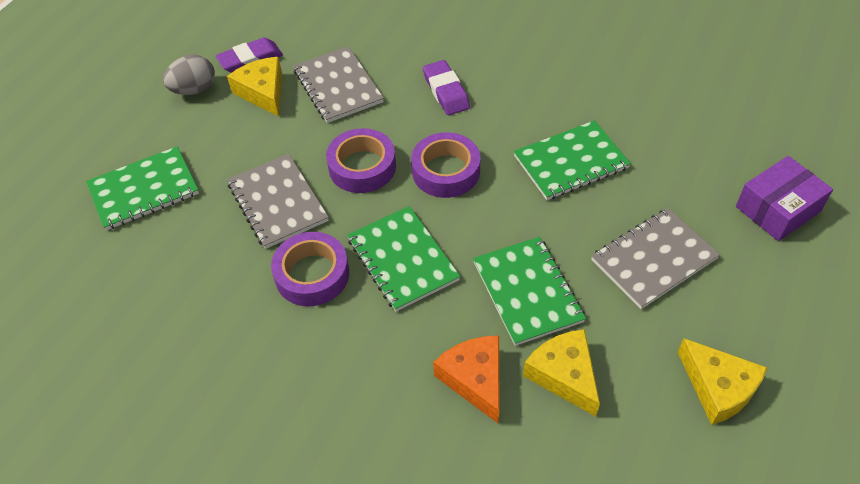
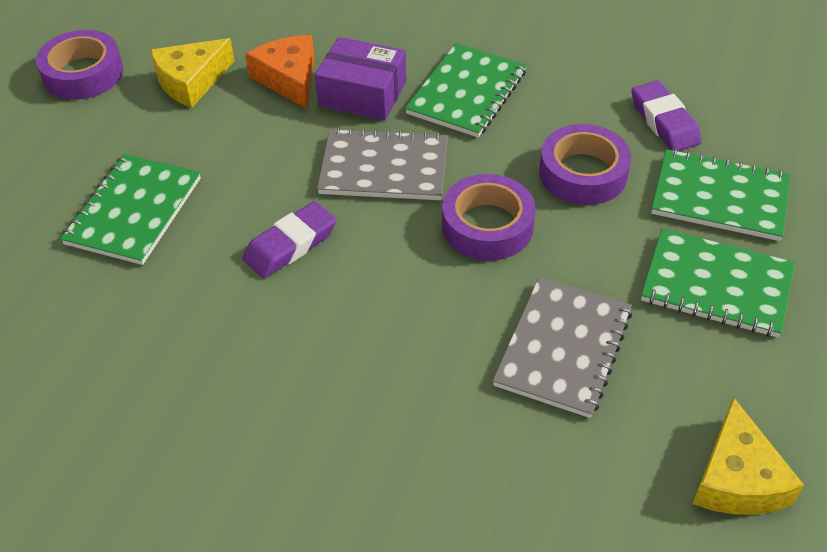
grey egg: 1 -> 0
grey notebook: 3 -> 2
yellow cheese: 3 -> 2

